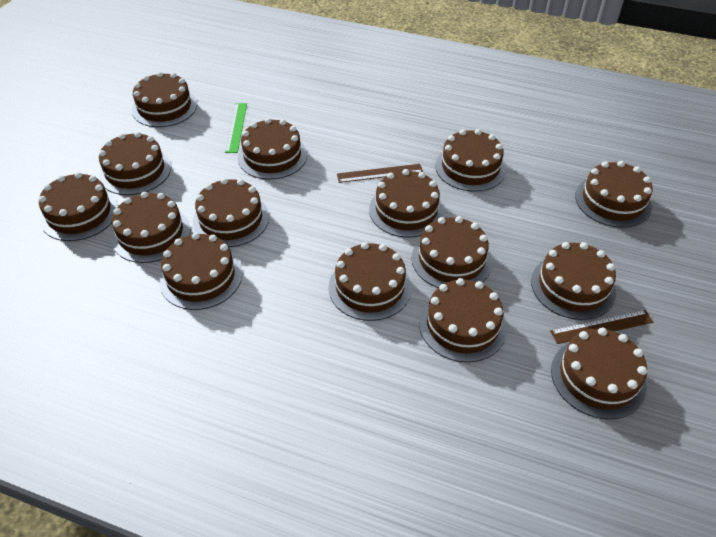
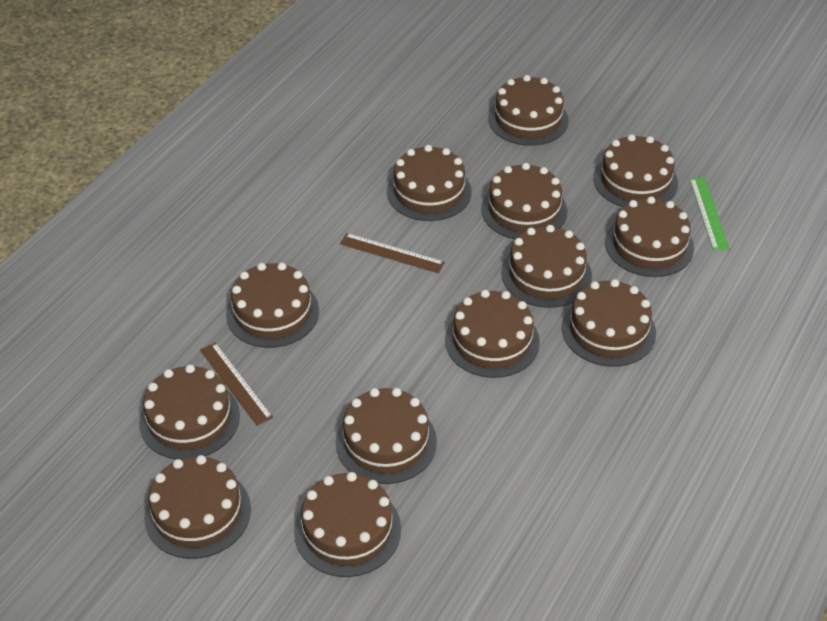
brown cake: 15 -> 13

